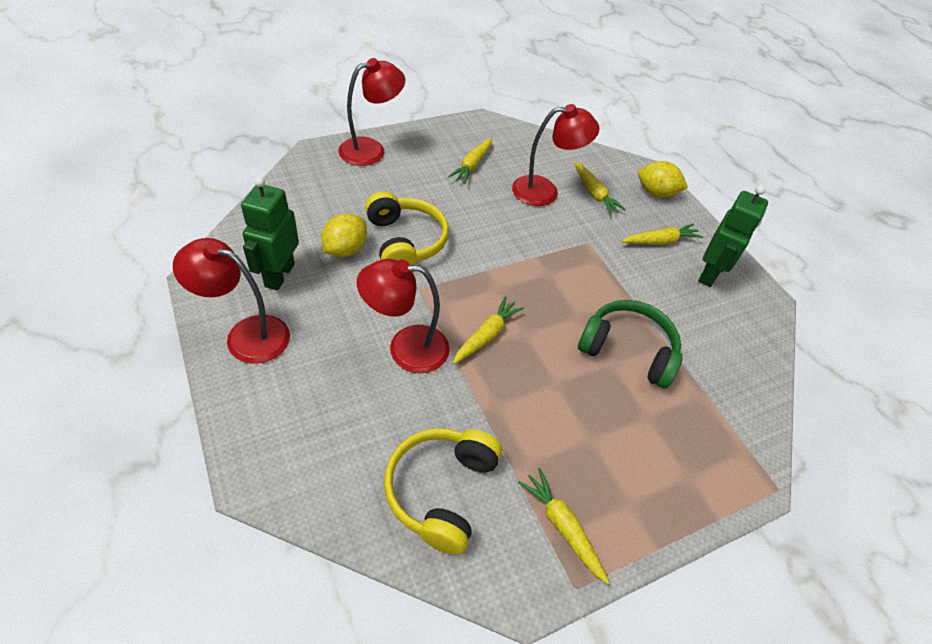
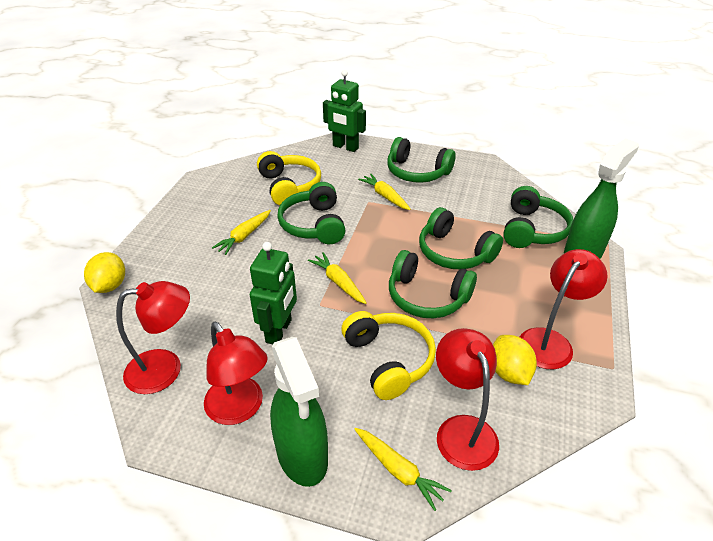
green headphones: 1 -> 5
green spray bottle: 0 -> 2
yellow carrot: 5 -> 4

